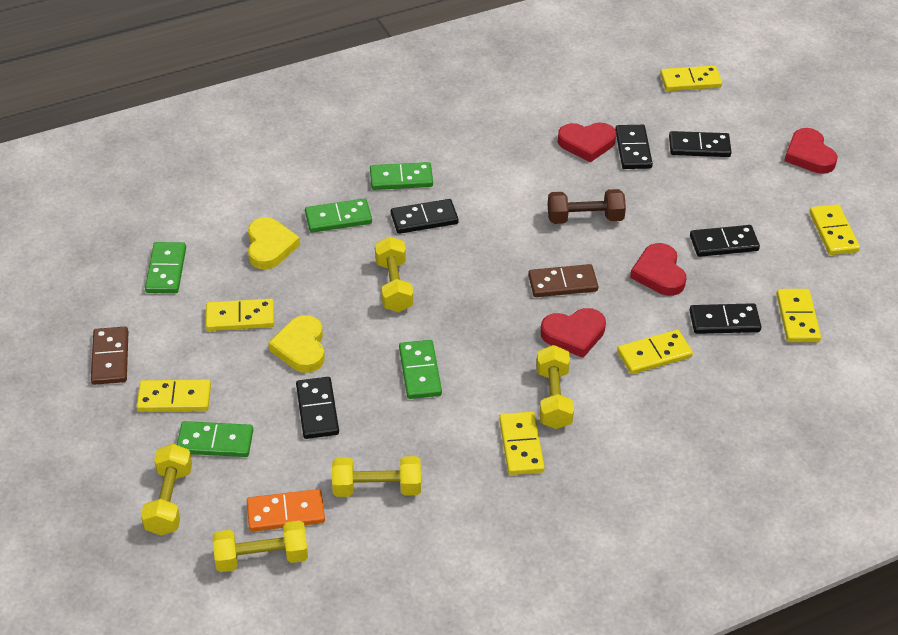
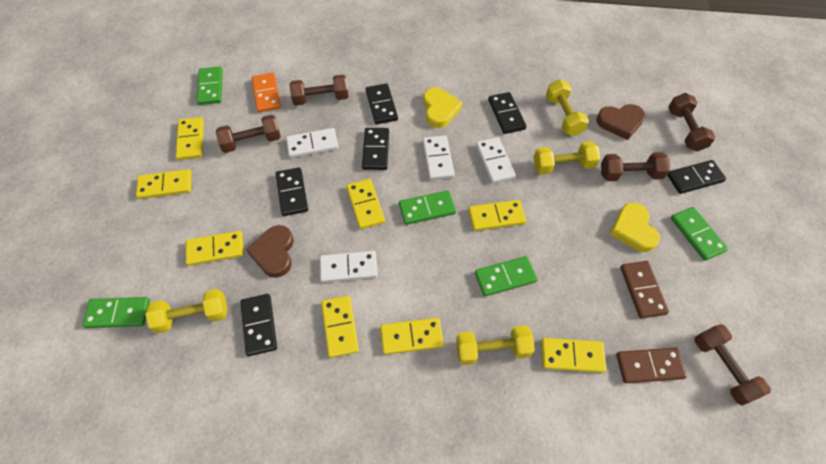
brown dumbbell: 1 -> 5
brown heart: 0 -> 2
red heart: 4 -> 0
white domino: 0 -> 4
yellow domino: 7 -> 8
yellow dumbbell: 5 -> 4

